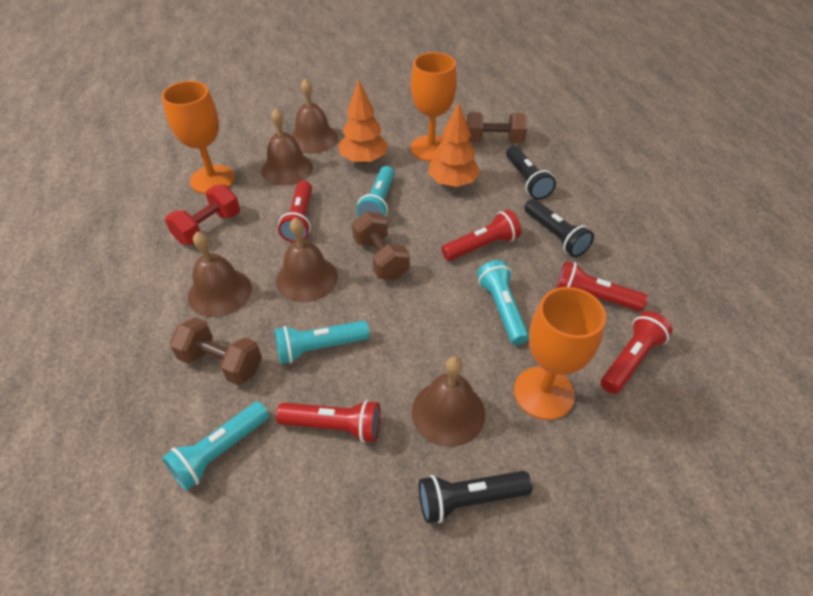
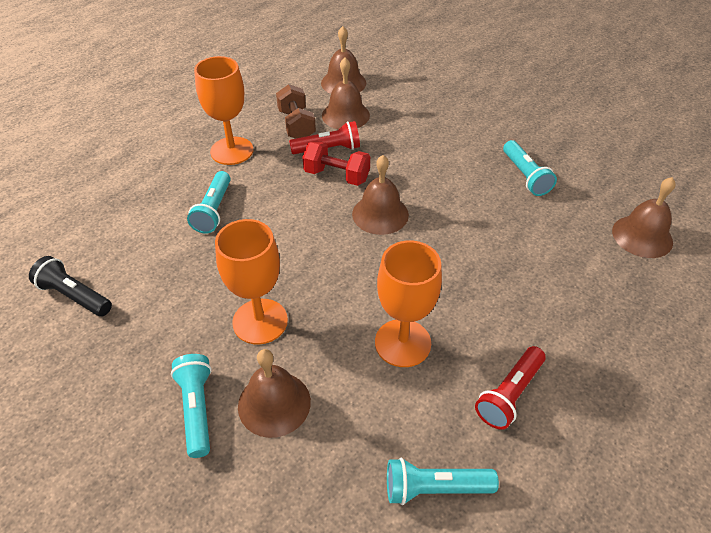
black flashlight: 3 -> 1
brown dumbbell: 3 -> 1
orange tree: 2 -> 0
red flashlight: 5 -> 2

